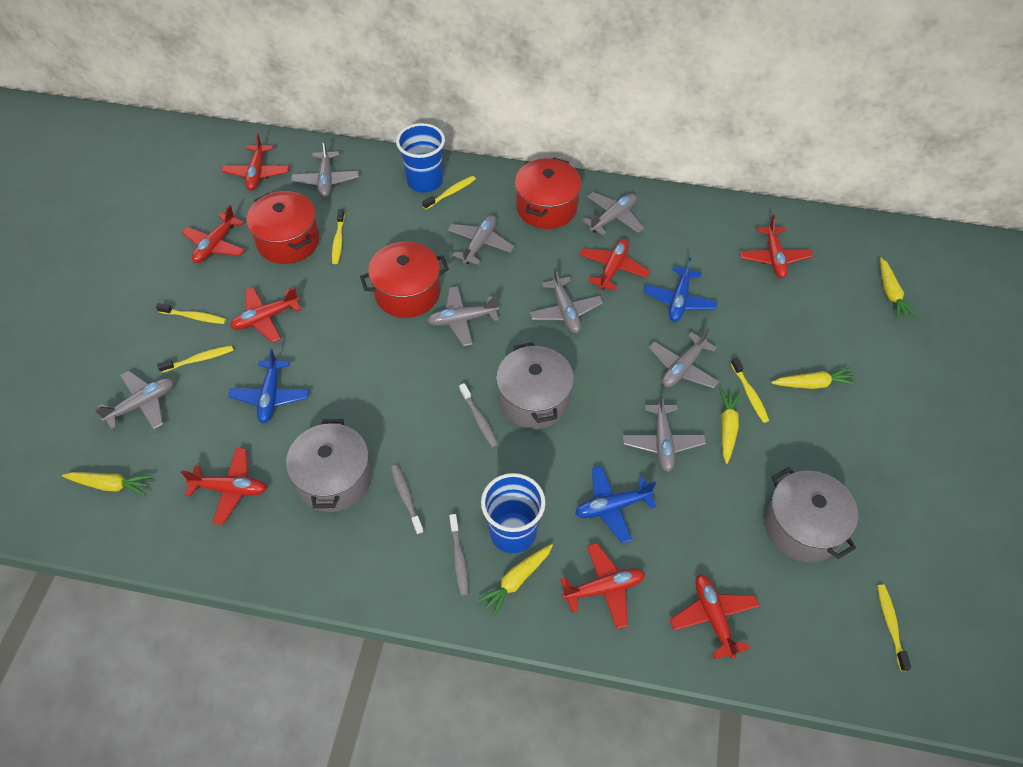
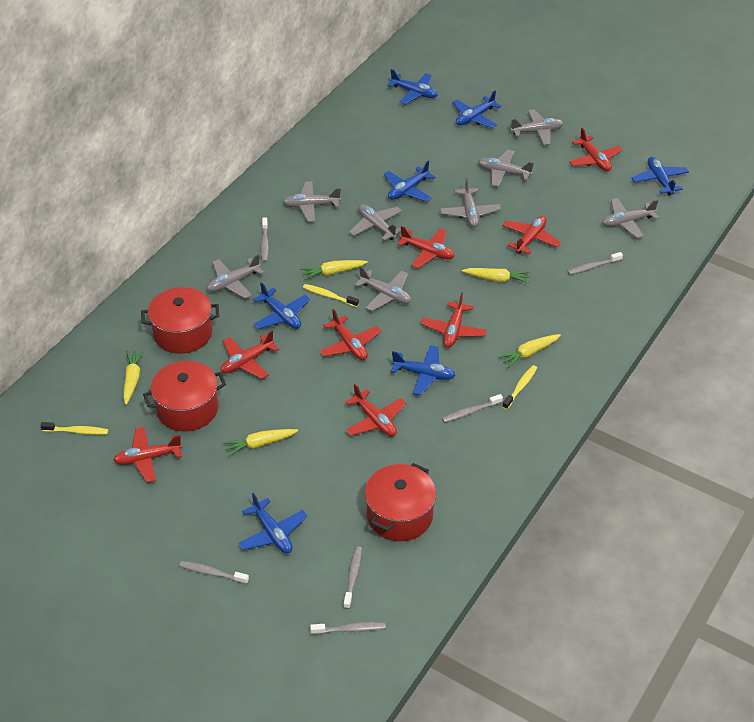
blue cup: 2 -> 0
blue plane: 3 -> 7
grey pot: 3 -> 0
grey toothbrush: 3 -> 6
yellow toothbrush: 6 -> 3

